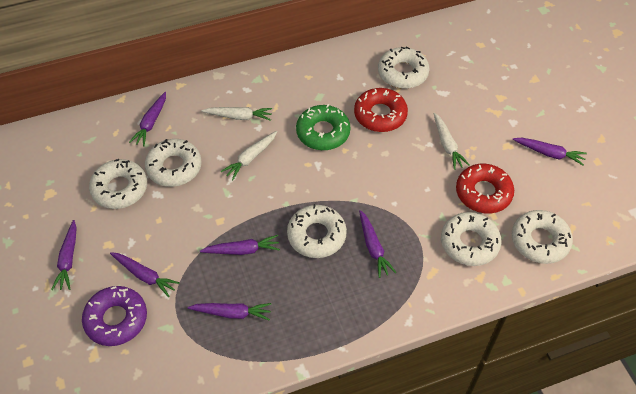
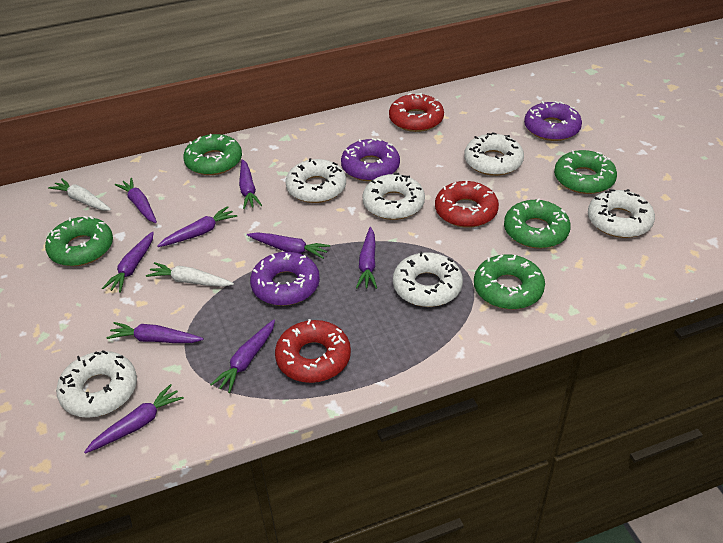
green donut: 1 -> 5
purple carrot: 7 -> 9
purple donut: 1 -> 3
red donut: 2 -> 3
white carrot: 3 -> 2

